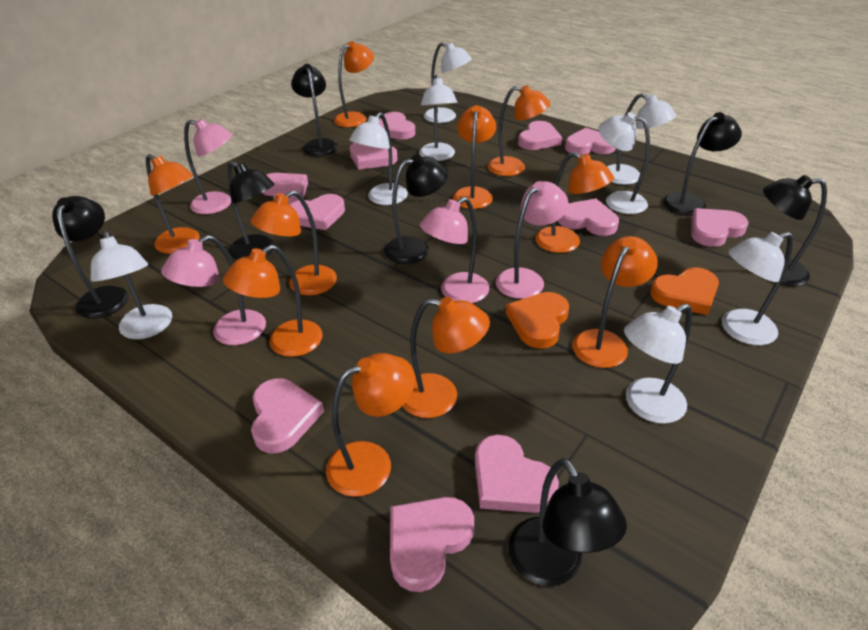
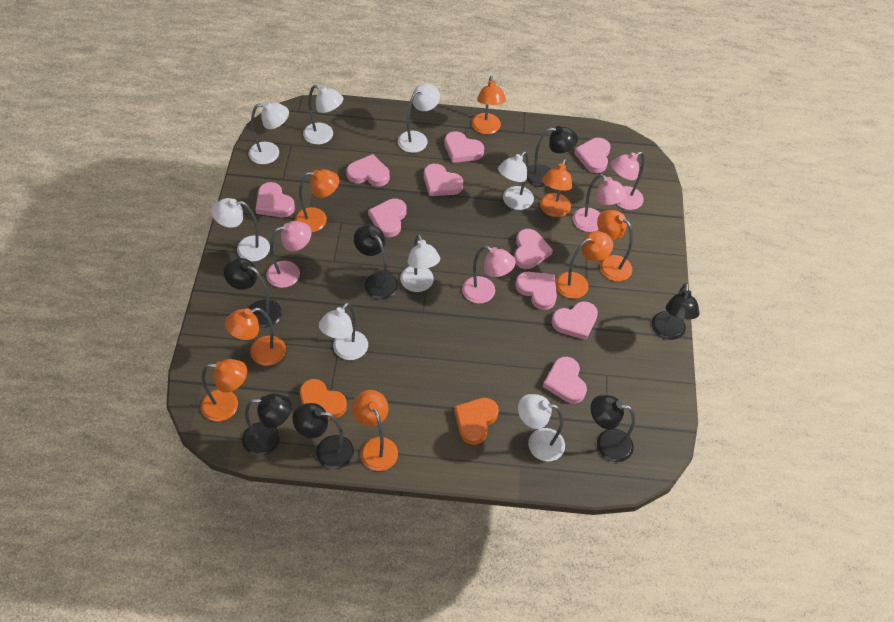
orange lamp: 10 -> 8
pink heart: 11 -> 10

